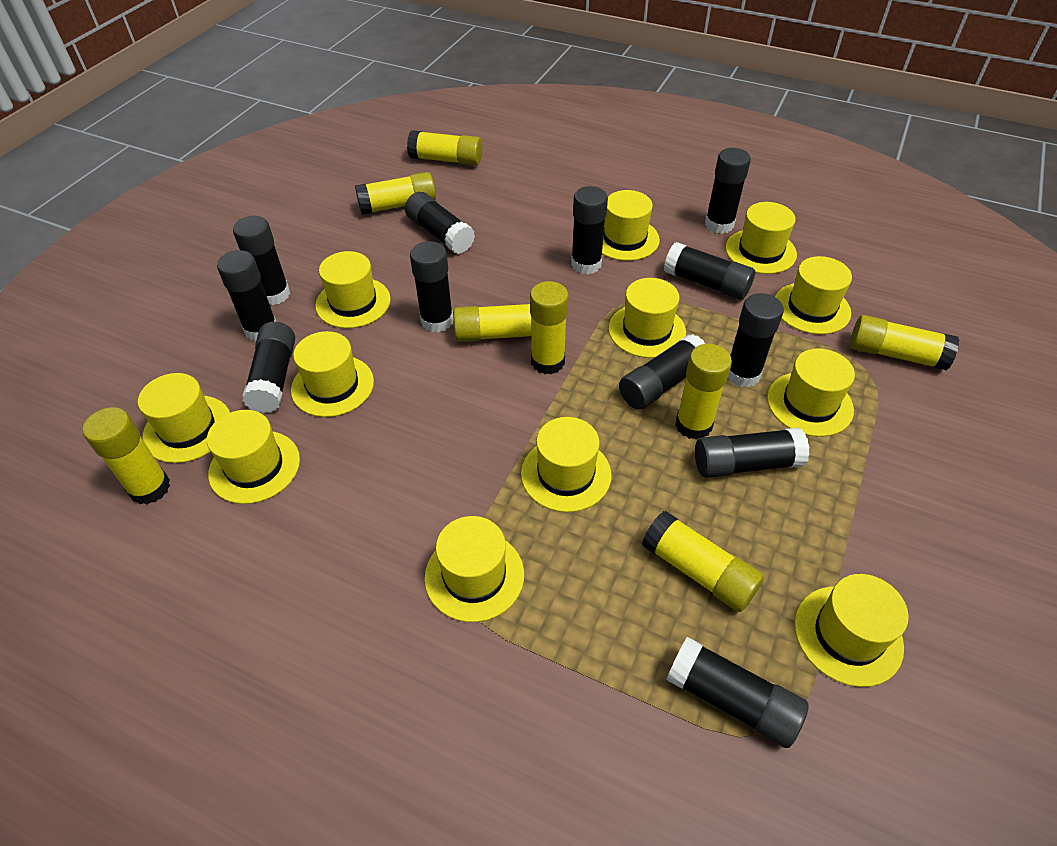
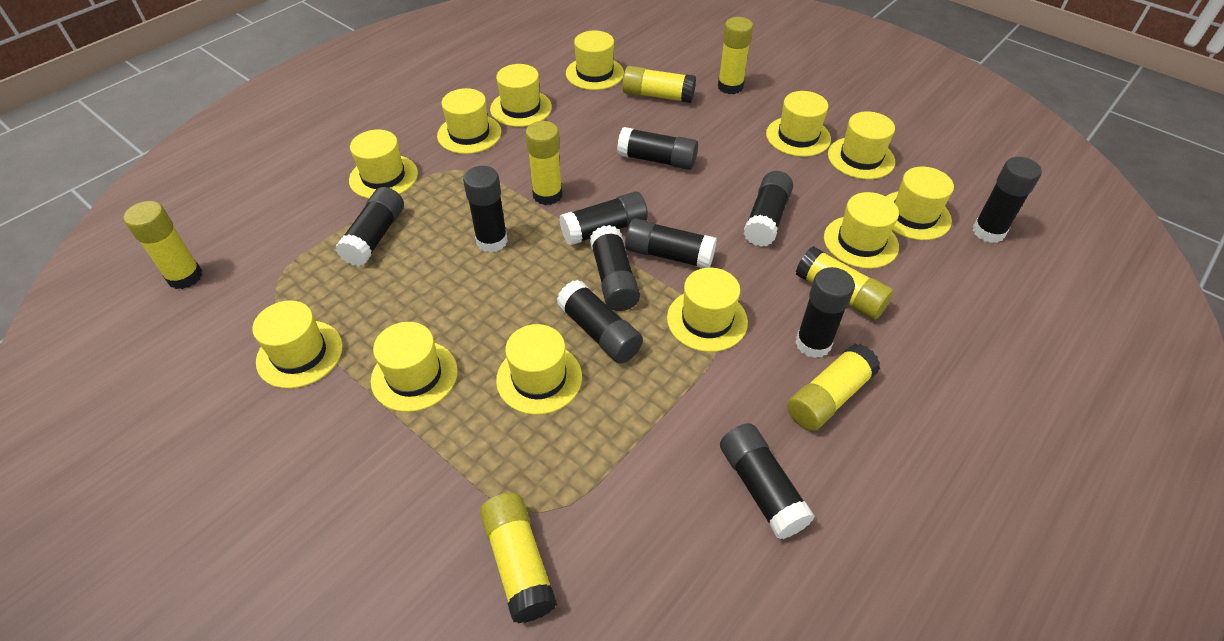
black glue stick: 12 -> 11
yellow glue stick: 8 -> 7

